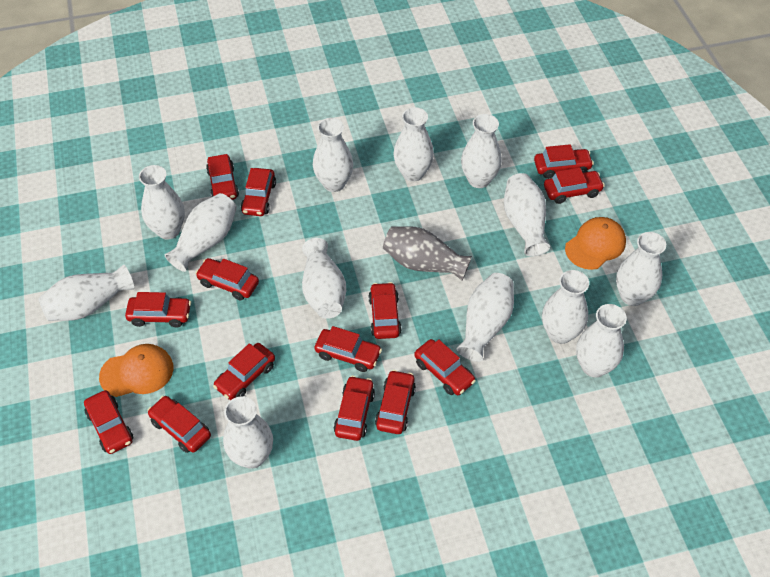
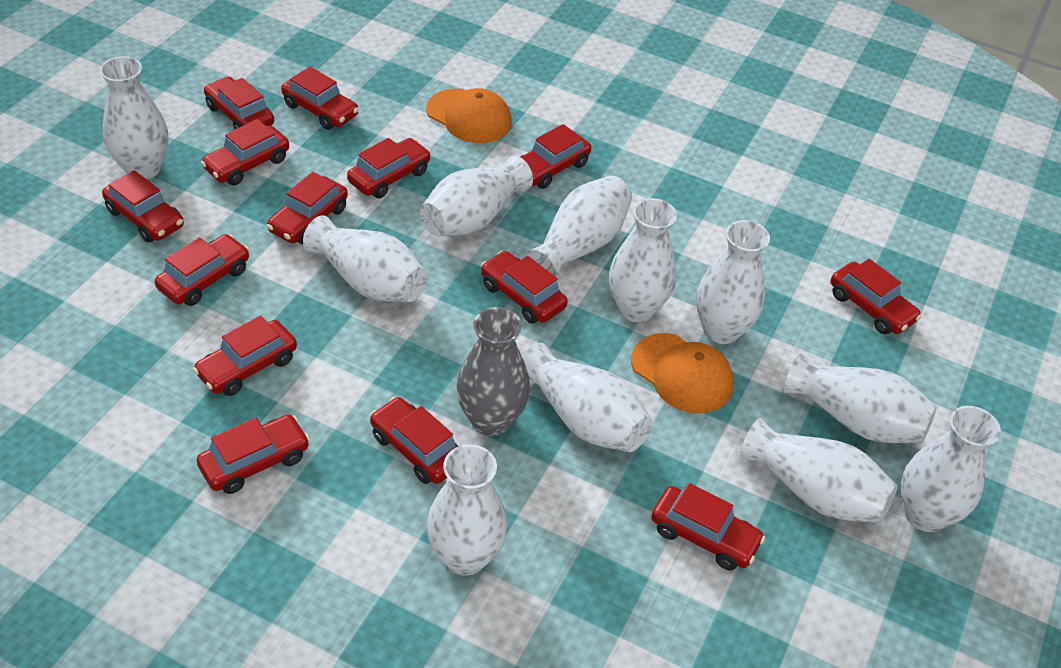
white vase: 13 -> 11

